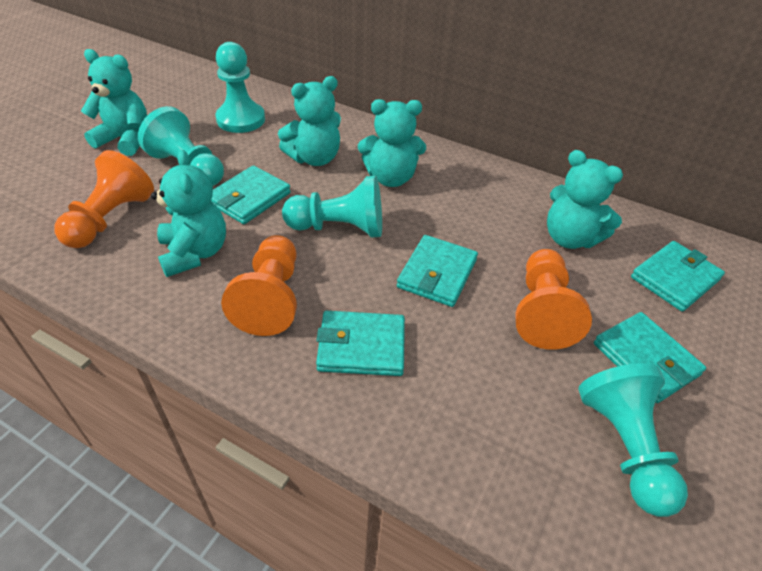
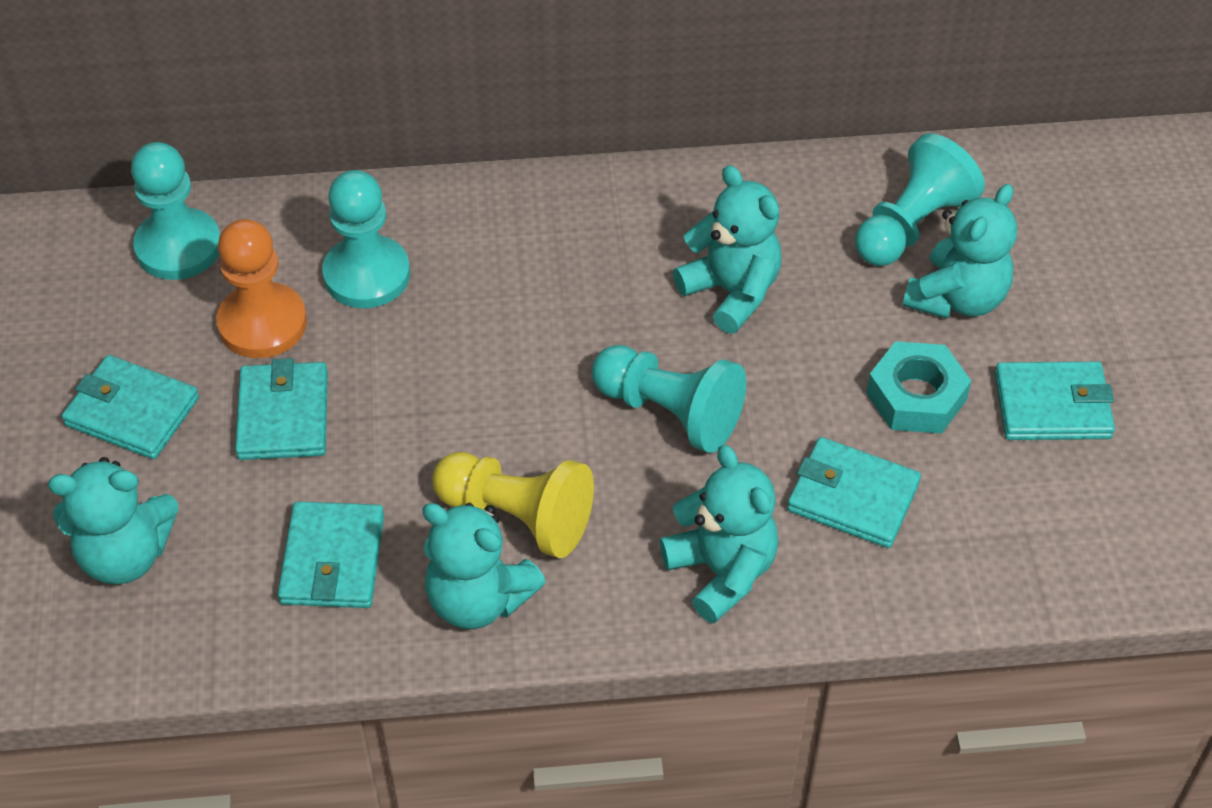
orange pawn: 3 -> 1
turquoise nut: 0 -> 1
yellow pawn: 0 -> 1

